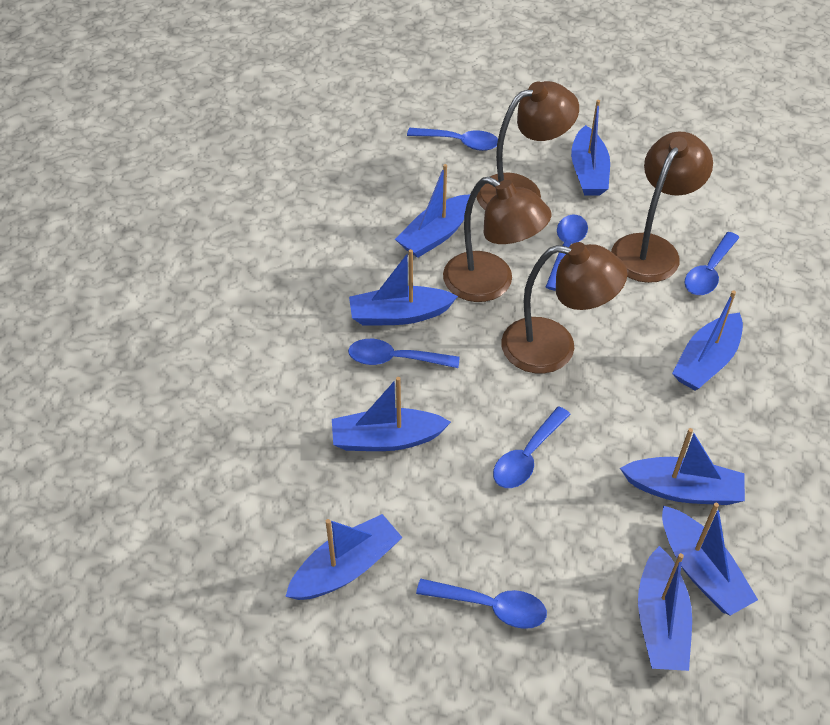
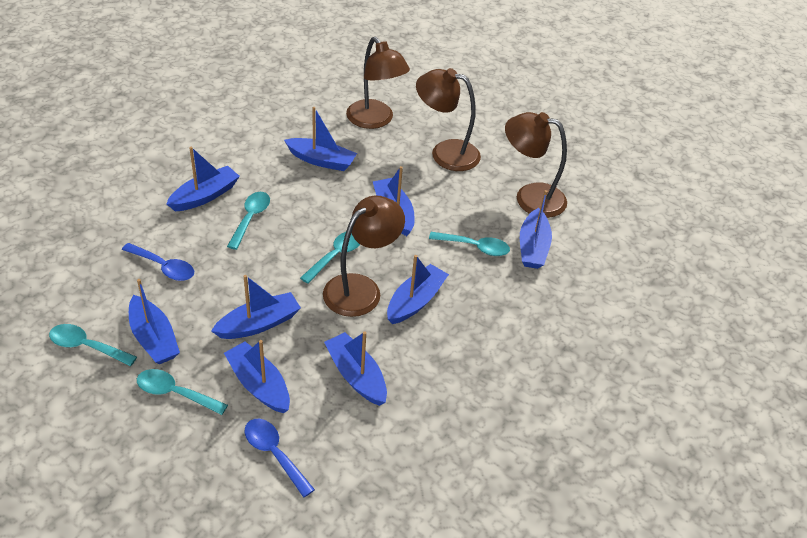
blue spoon: 6 -> 2
turquoise spoon: 0 -> 5

